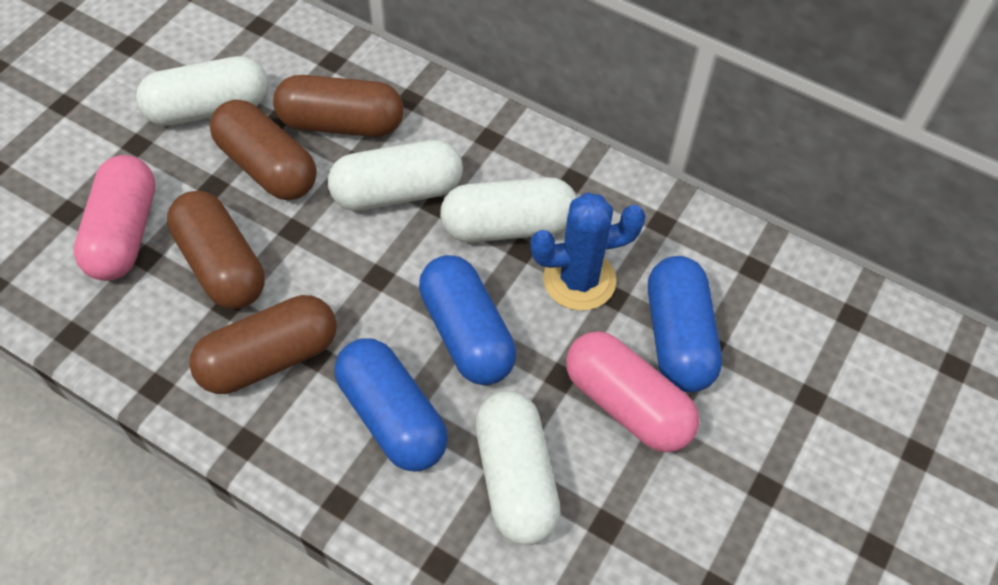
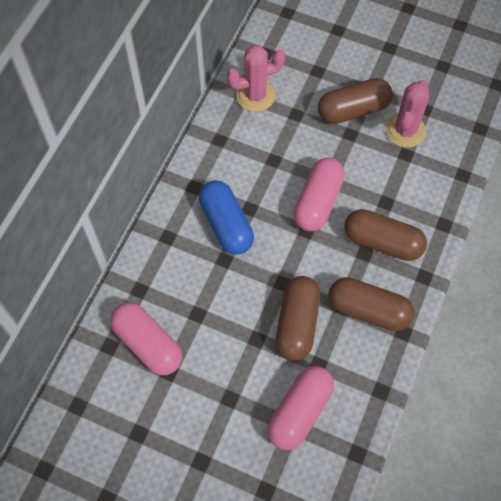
blue cactus: 1 -> 0
blue capsule: 3 -> 1
pink cactus: 0 -> 2
pink capsule: 2 -> 3
white capsule: 4 -> 0

